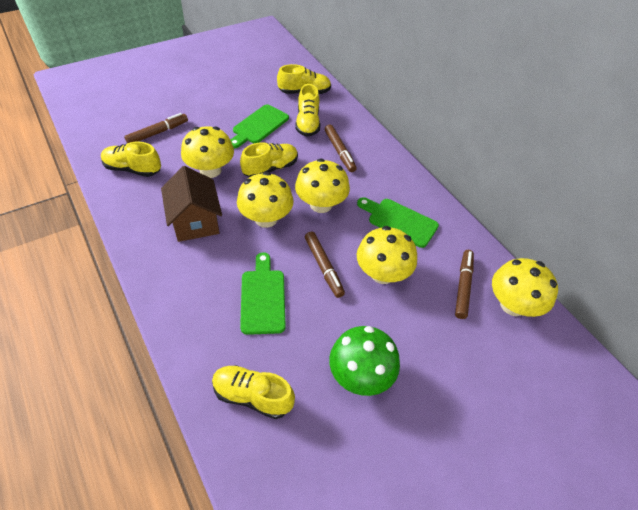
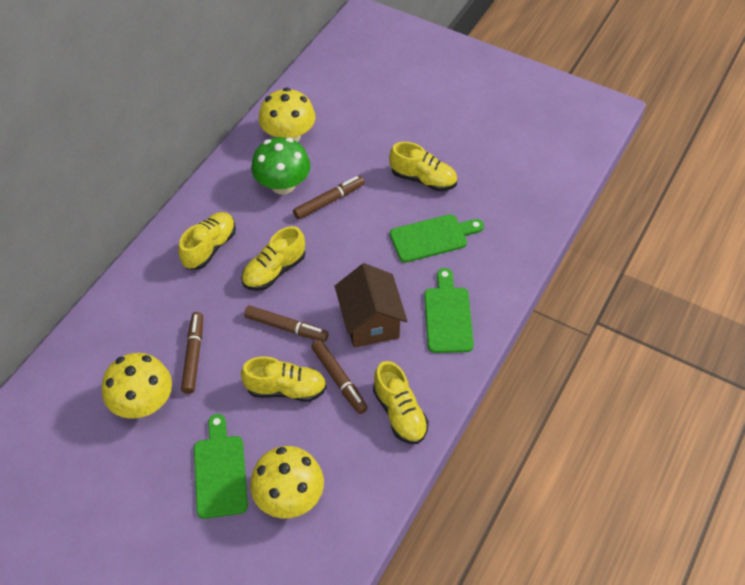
yellow mushroom: 5 -> 3

